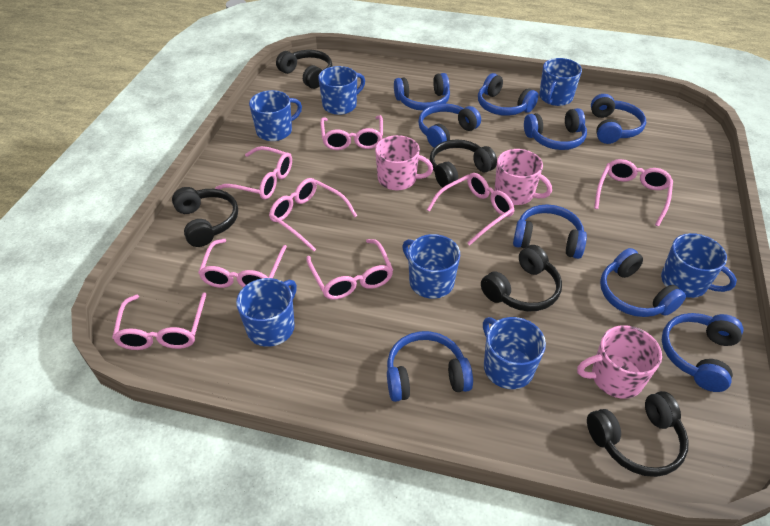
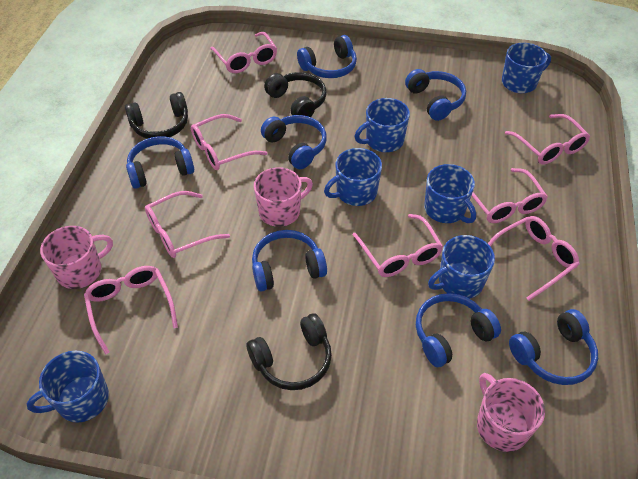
black headphones: 5 -> 3
blue headphones: 9 -> 7
blue mug: 7 -> 6

